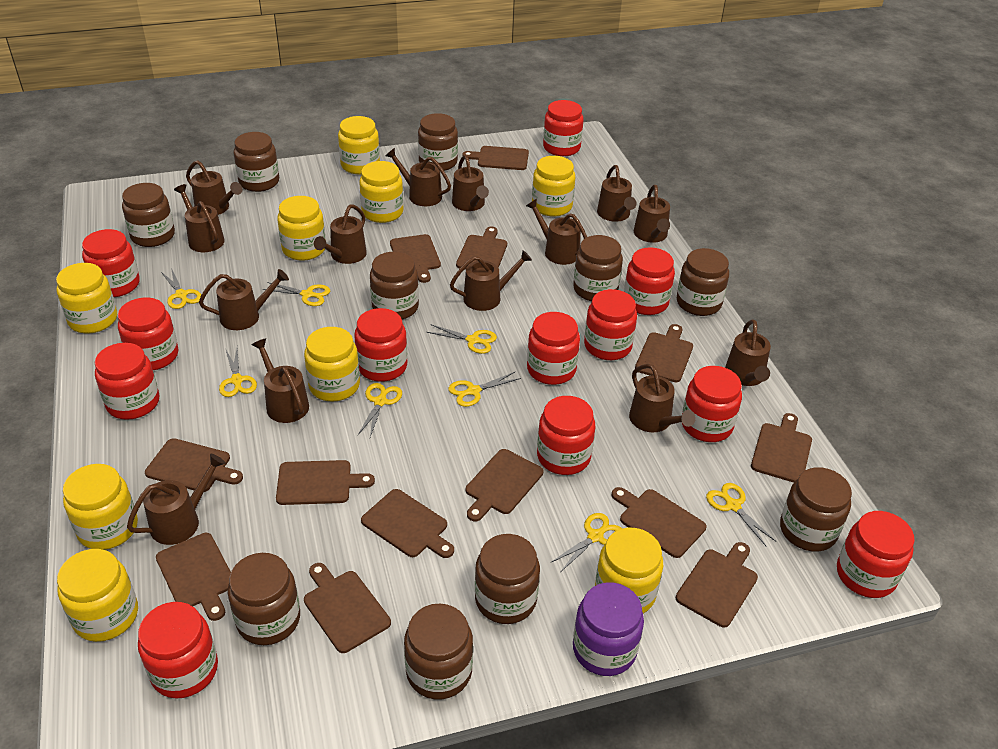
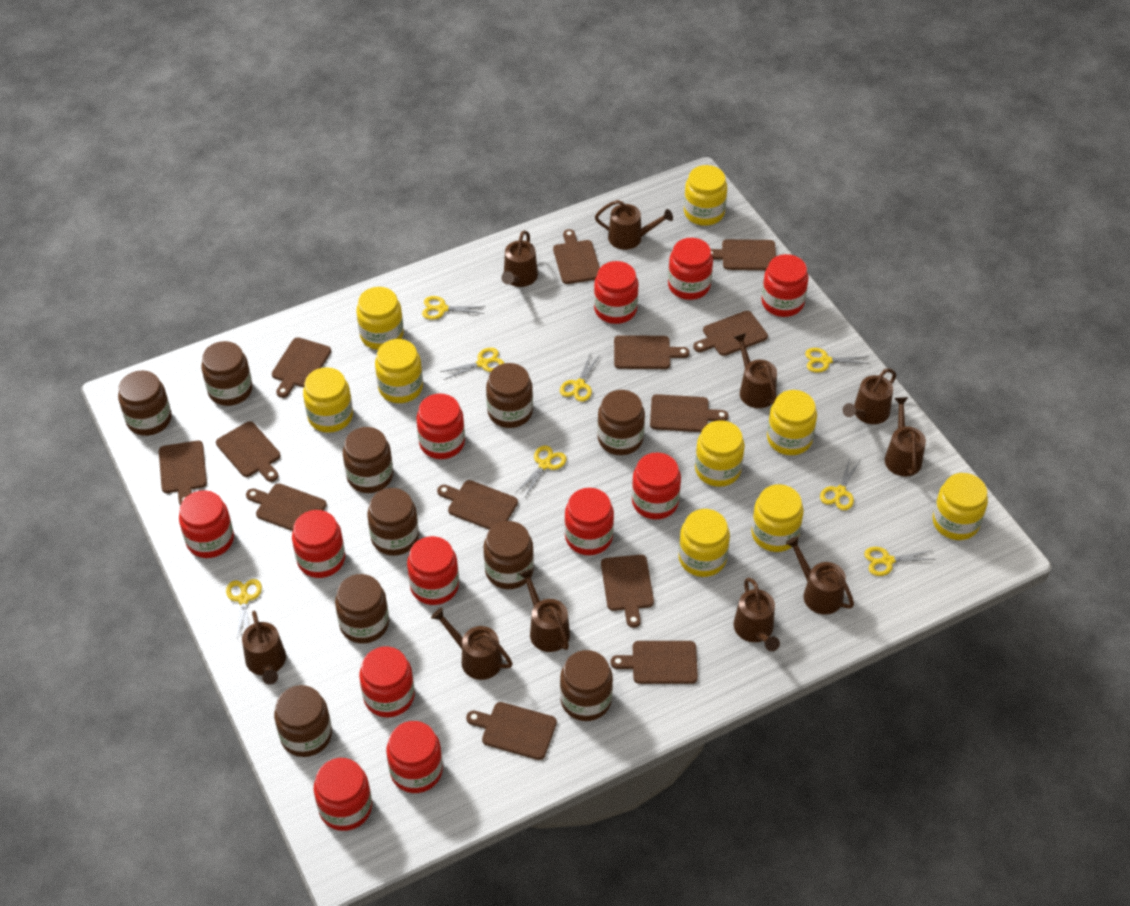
brown watering can: 14 -> 10
purple jar: 1 -> 0

